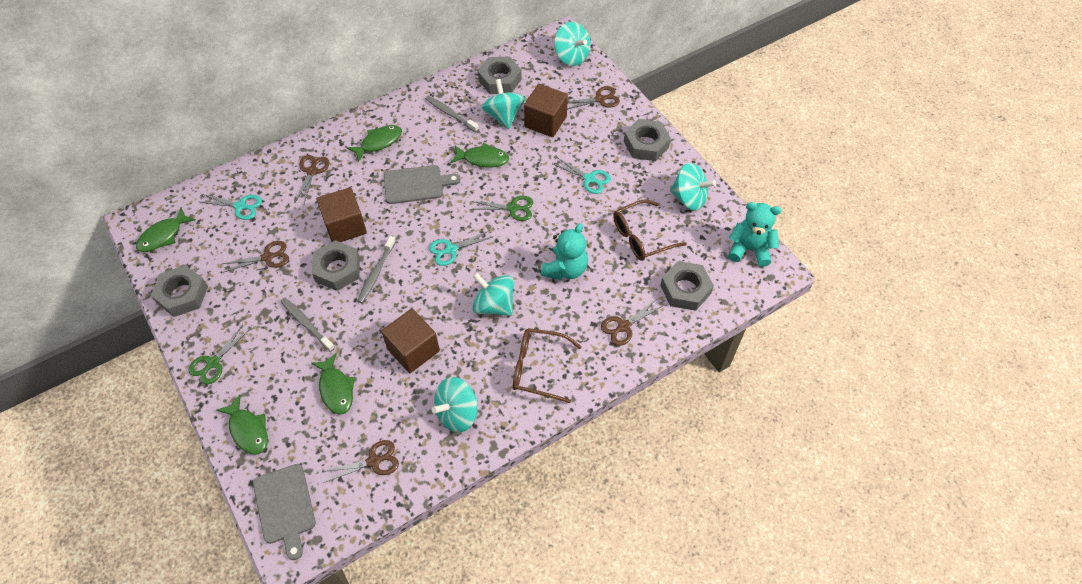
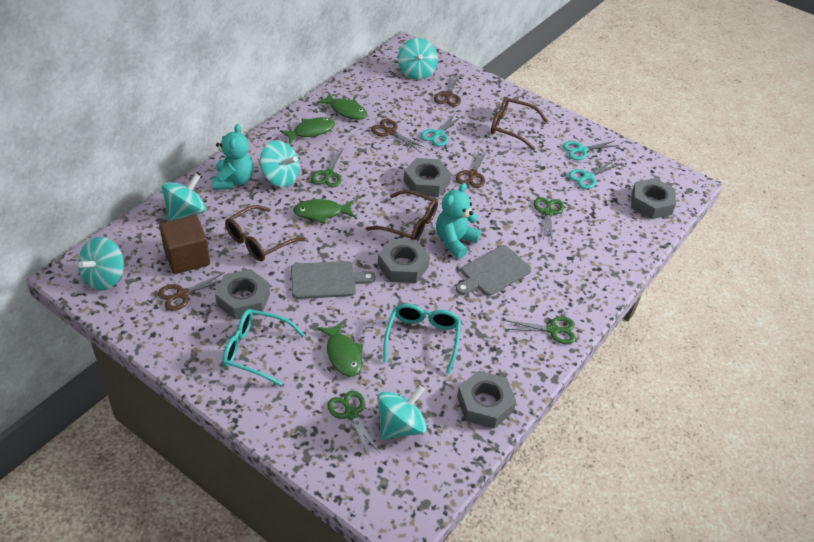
brown cube: 3 -> 1
brown glasses: 2 -> 3
brown scissors: 5 -> 4
green fish: 5 -> 4
green scissors: 2 -> 4
grey toothbrush: 3 -> 0
turquoise glasses: 0 -> 2

